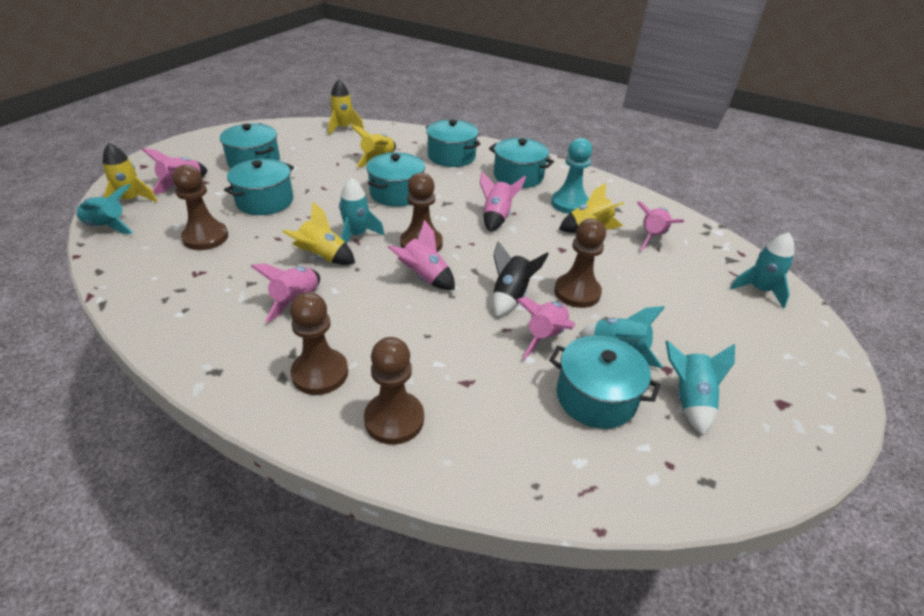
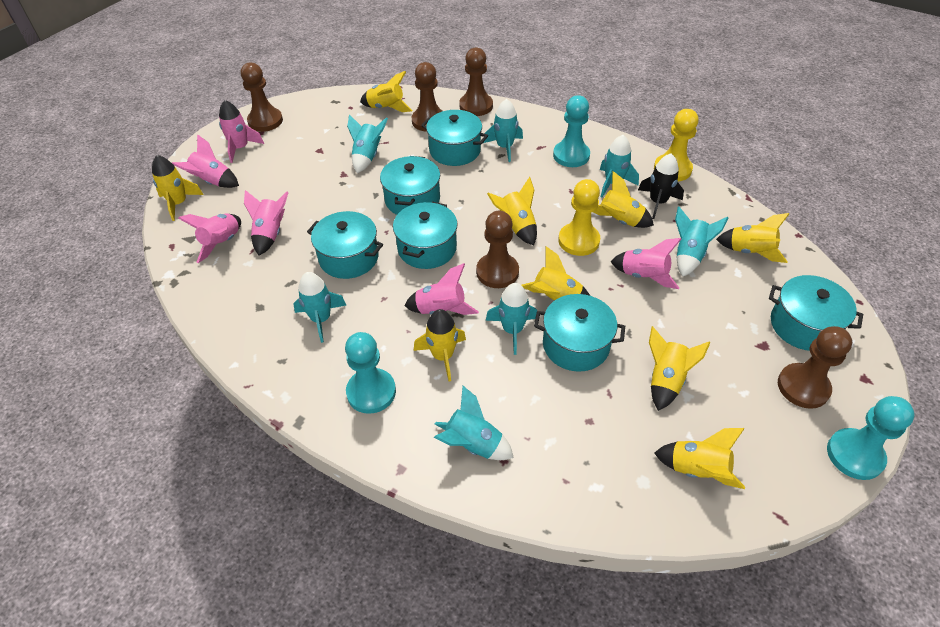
turquoise pawn: 1 -> 3
turquoise rocket: 5 -> 7
yellow pawn: 0 -> 2
yellow rocket: 5 -> 9

